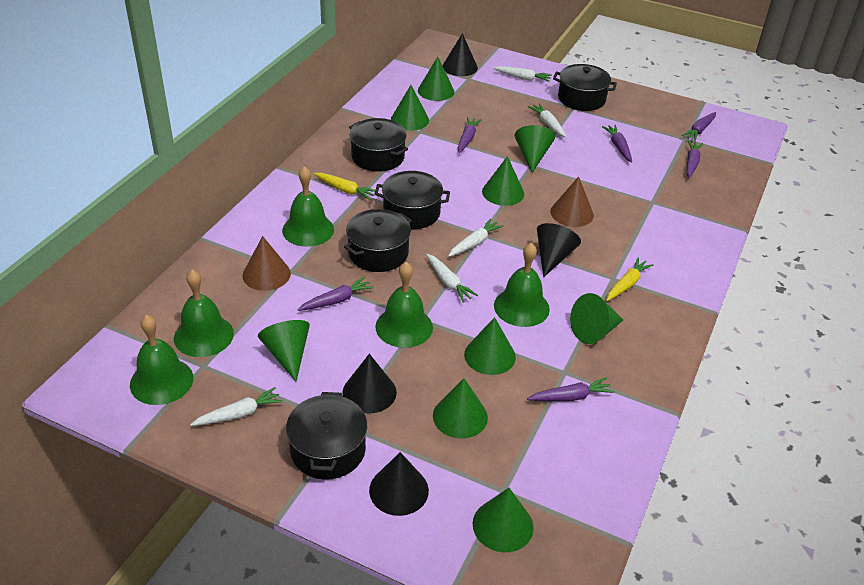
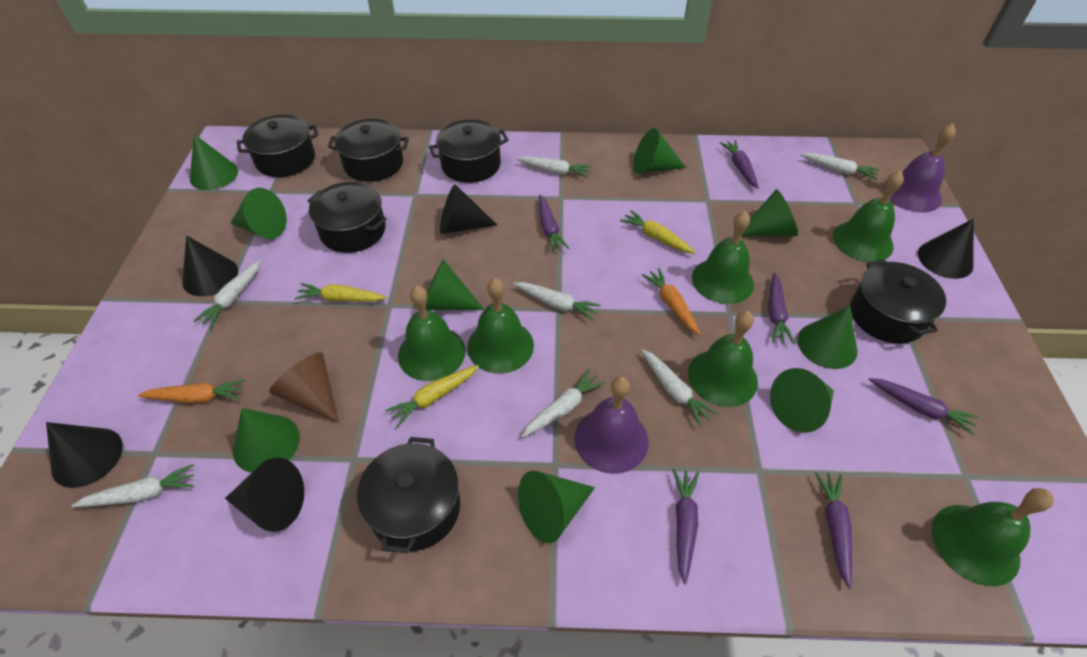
black cone: 4 -> 5
black pot: 5 -> 6
brown cone: 2 -> 1
green bell: 5 -> 6
orange carrot: 0 -> 2
purple bell: 0 -> 2
white carrot: 5 -> 7
yellow carrot: 2 -> 3

